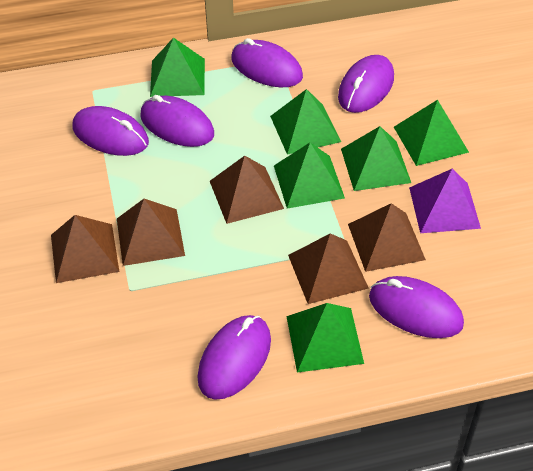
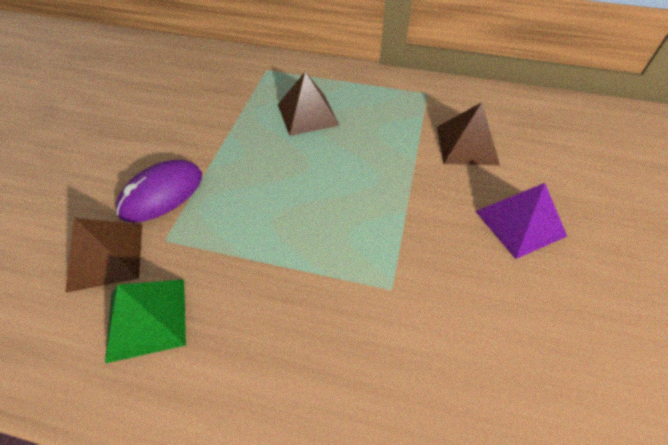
brown pyramid: 5 -> 3
green pyramid: 6 -> 1
purple mouse: 6 -> 1

